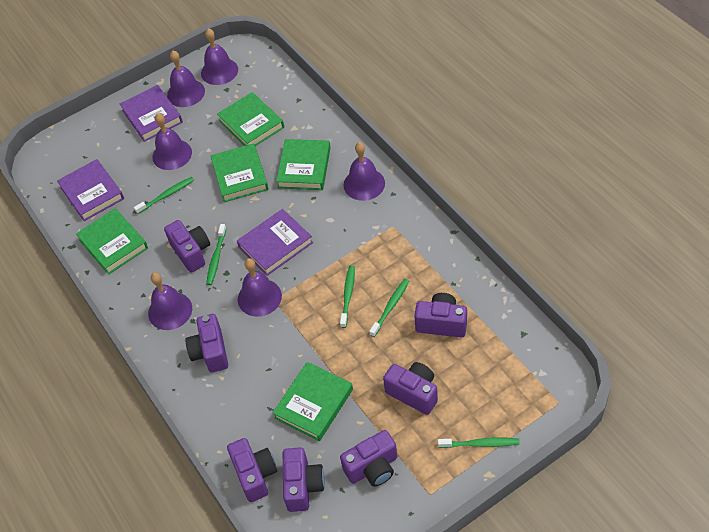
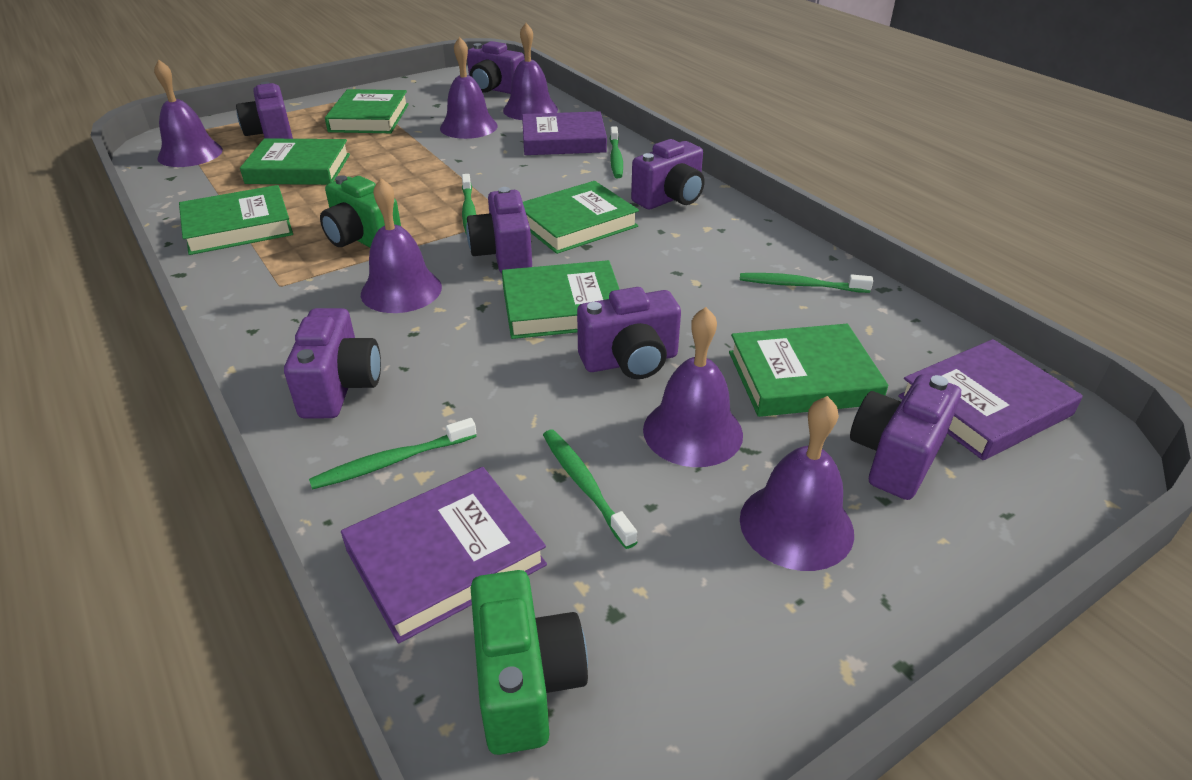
green book: 5 -> 6
green camera: 0 -> 2

